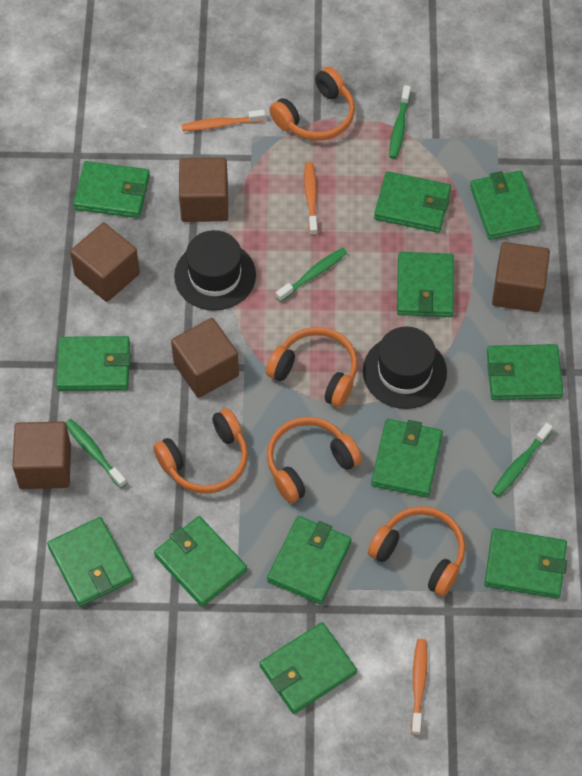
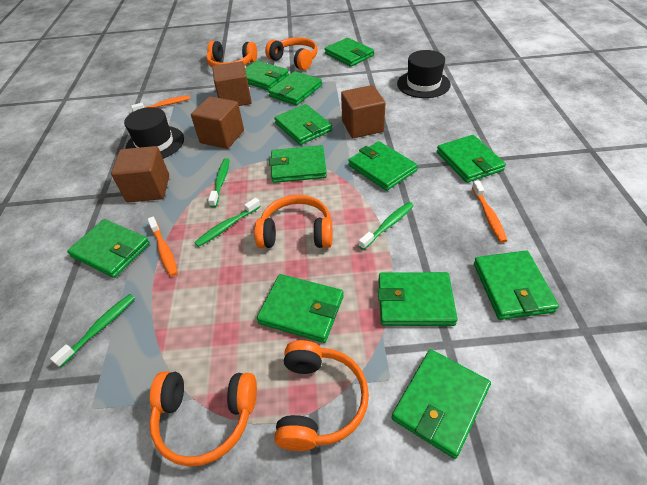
brown cube: 5 -> 4

